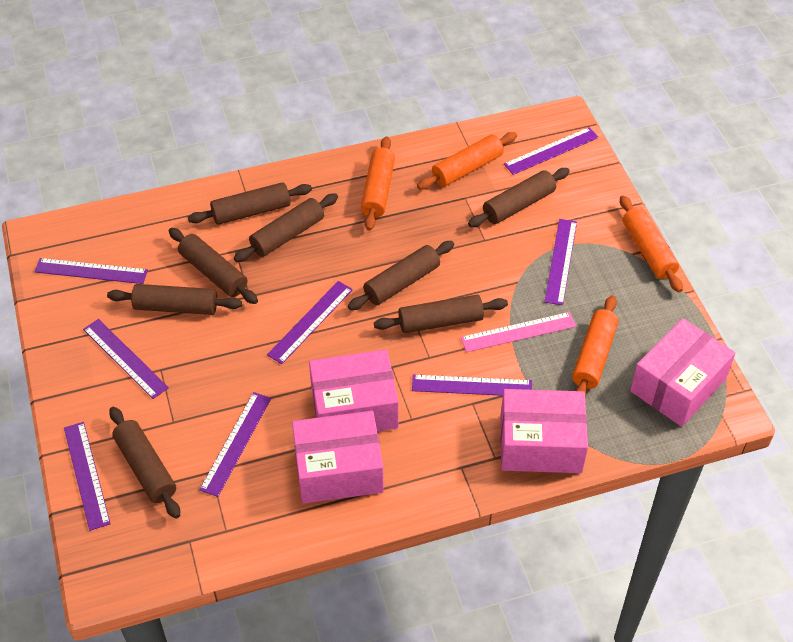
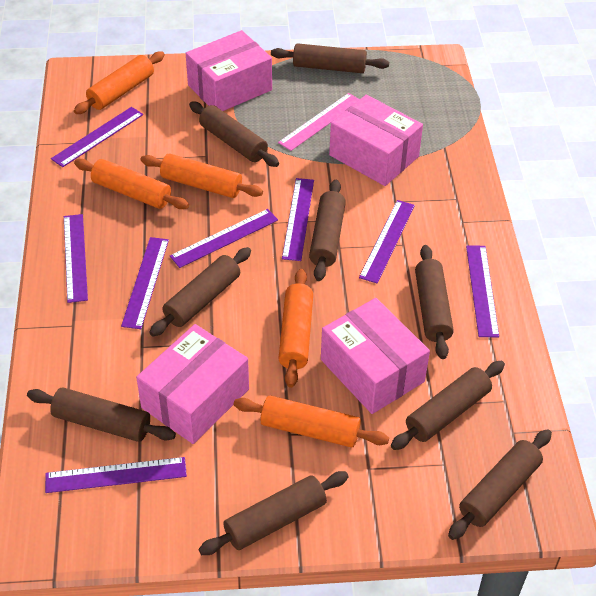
brown rolling pin: 8 -> 9
orange rolling pin: 4 -> 5

